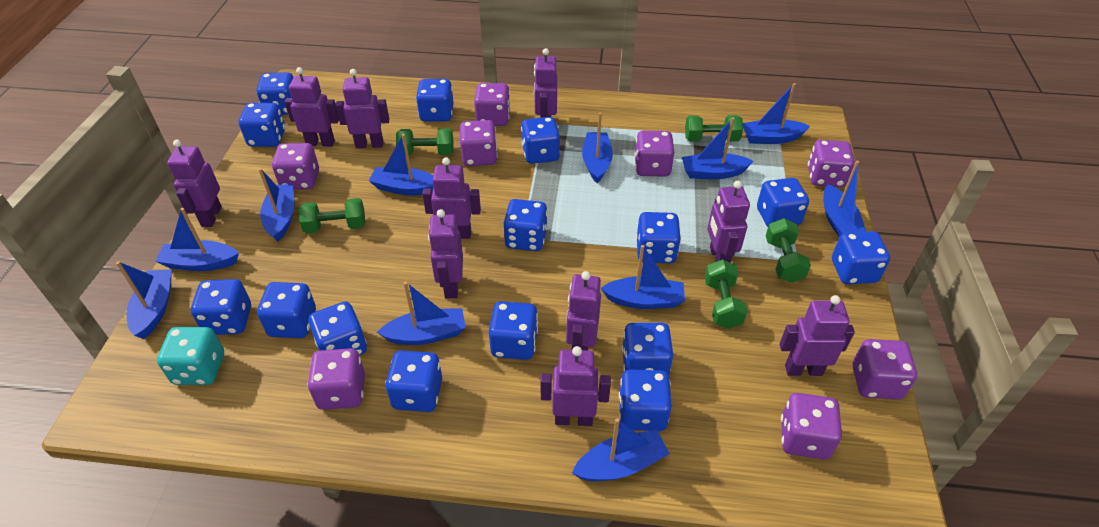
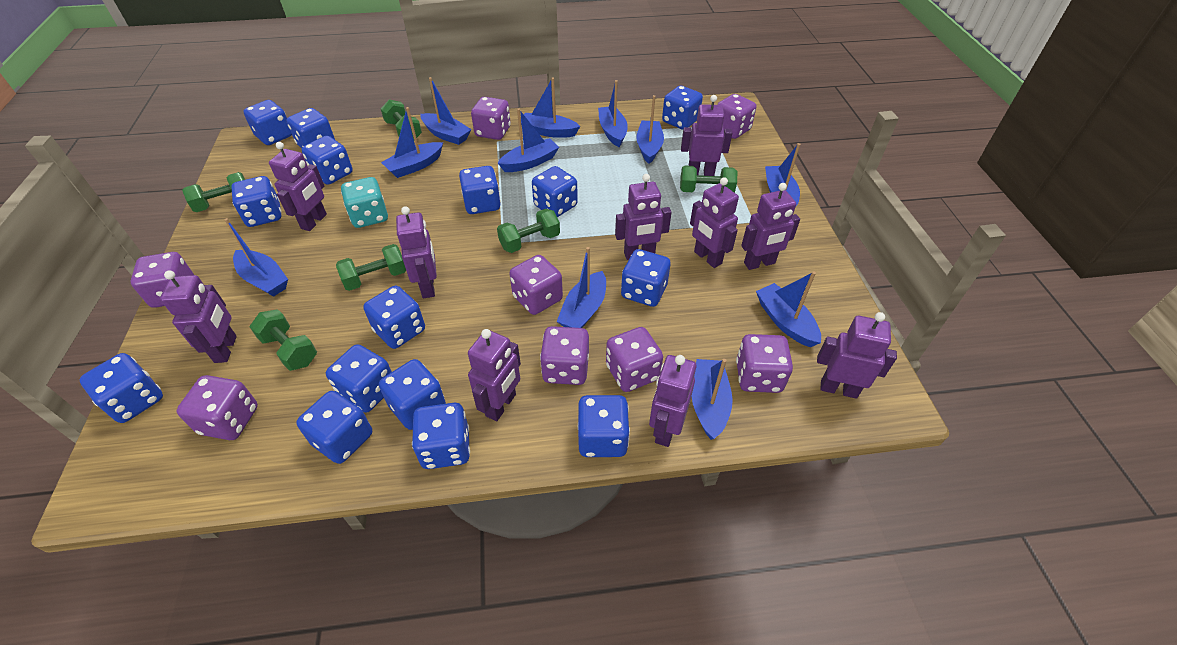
green dumbbell: 5 -> 6

